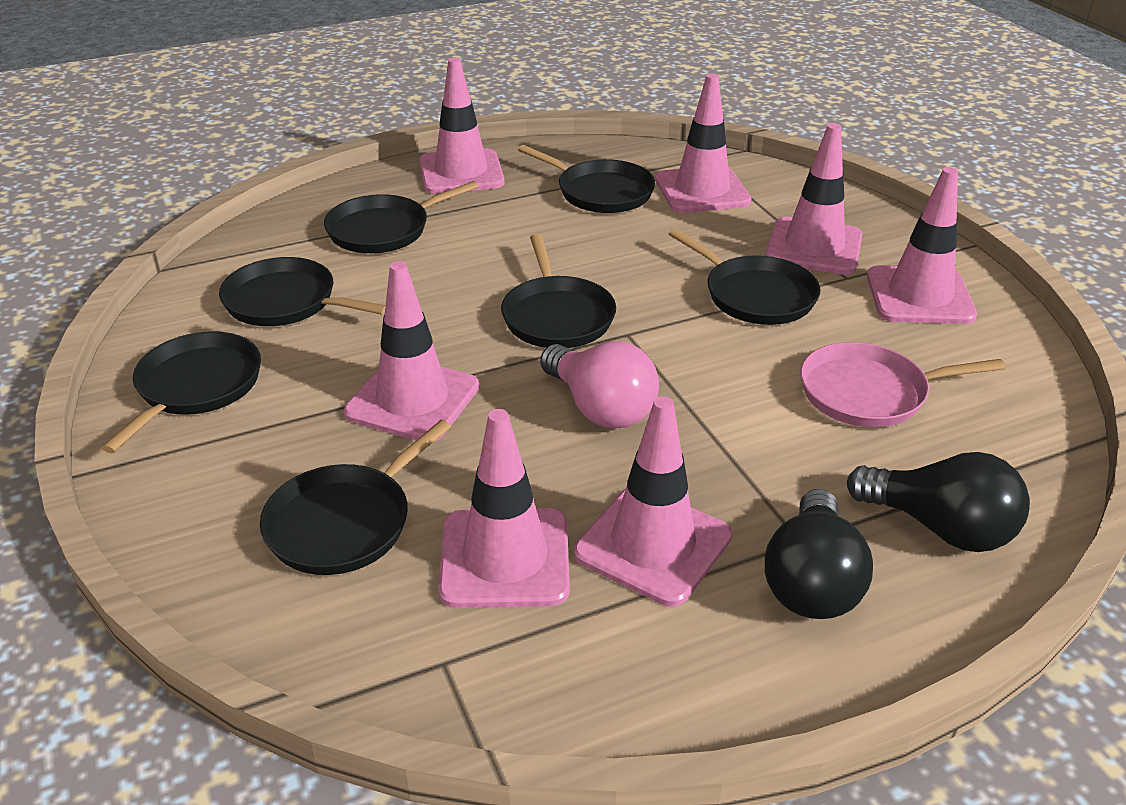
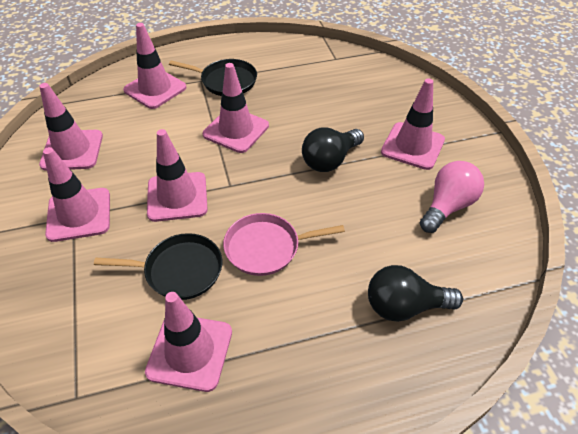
black pan: 7 -> 2

